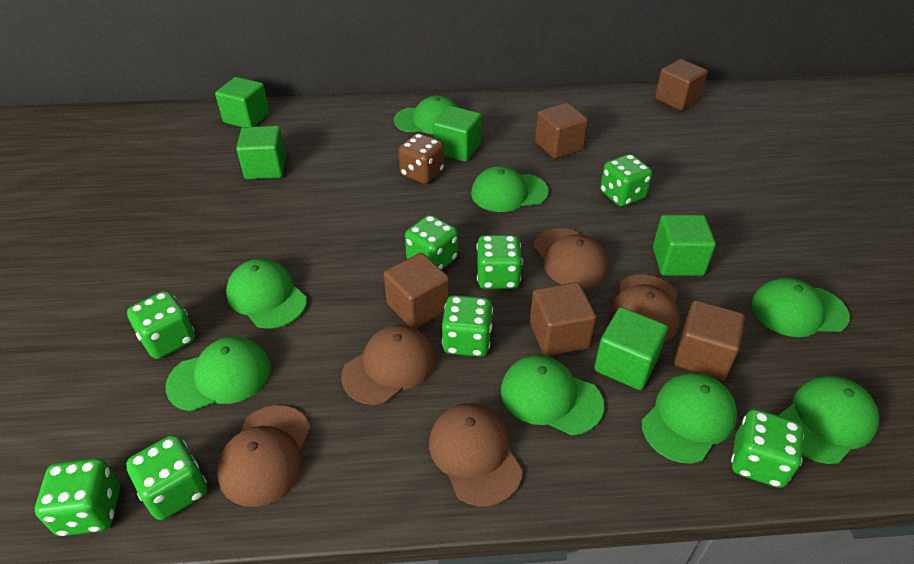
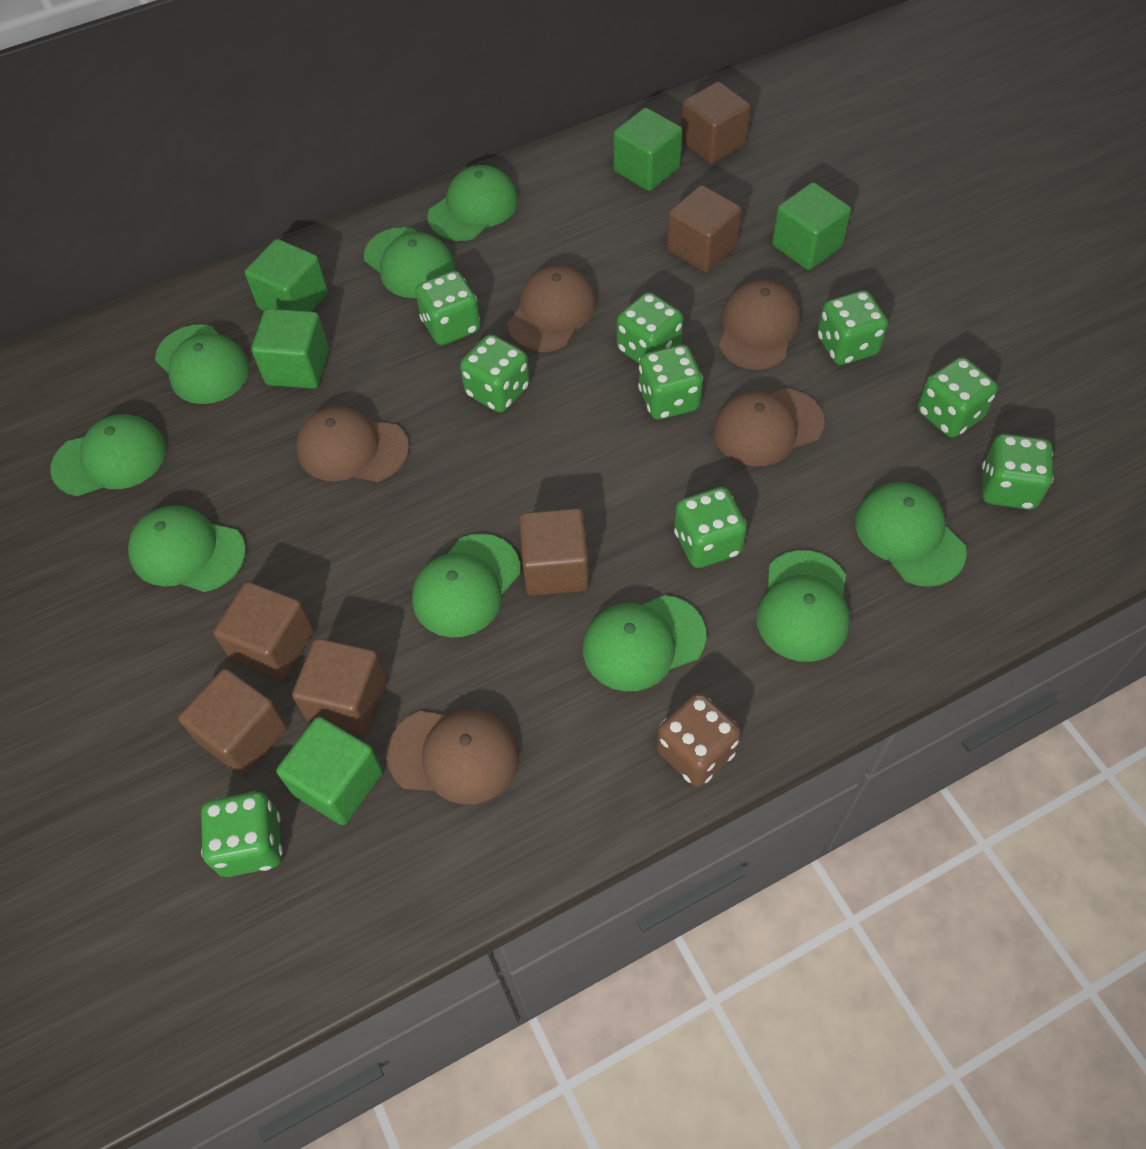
brown cube: 5 -> 6
green cap: 8 -> 9
green dice: 8 -> 9

